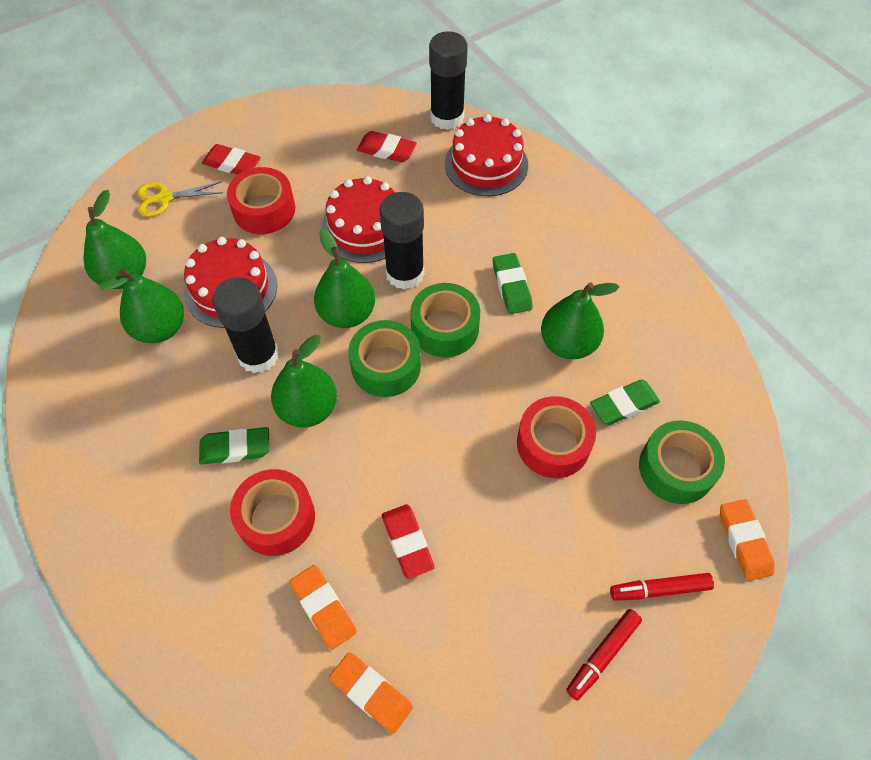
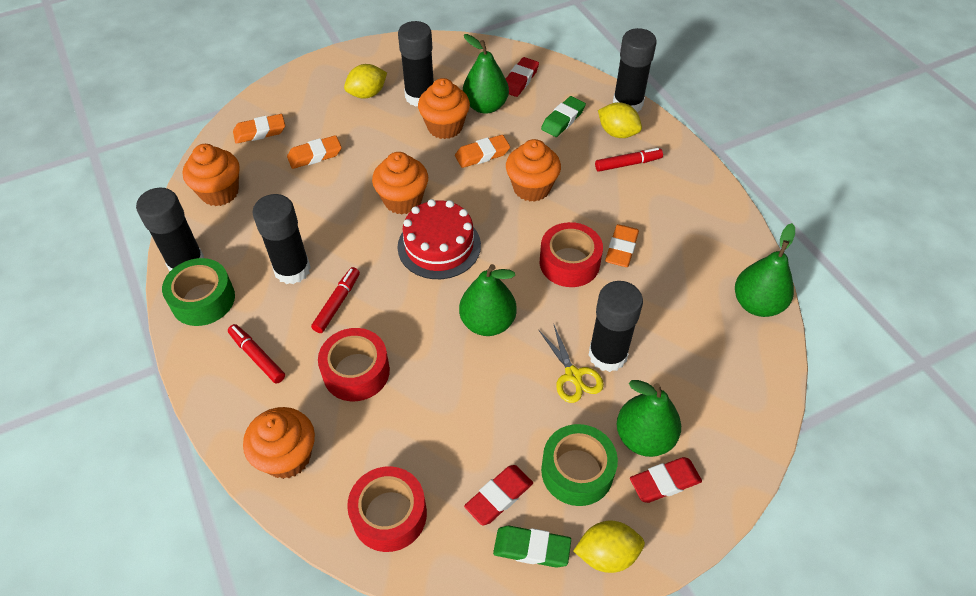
black glue stick: 3 -> 5
green eraser: 3 -> 2
green pear: 5 -> 4
green tape: 3 -> 2
orange cupcake: 0 -> 5
orange eraser: 3 -> 4
red cake: 3 -> 1
red marker: 2 -> 3
yellow lemon: 0 -> 3

